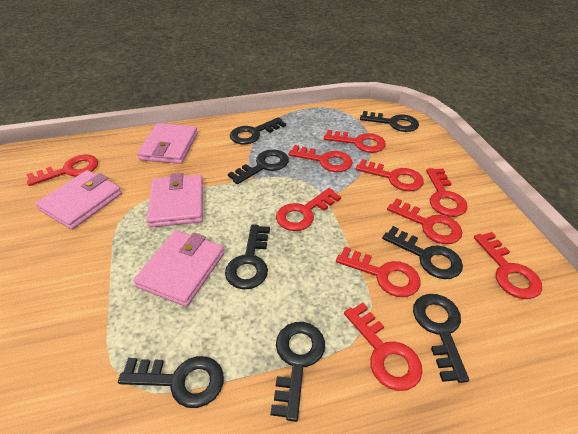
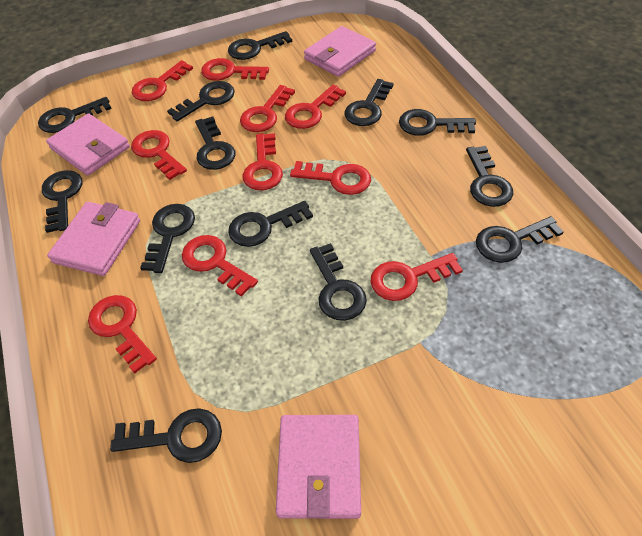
black key: 8 -> 13

